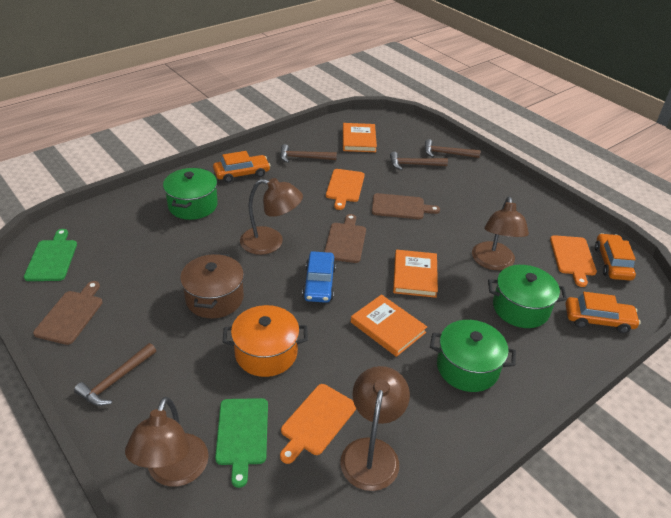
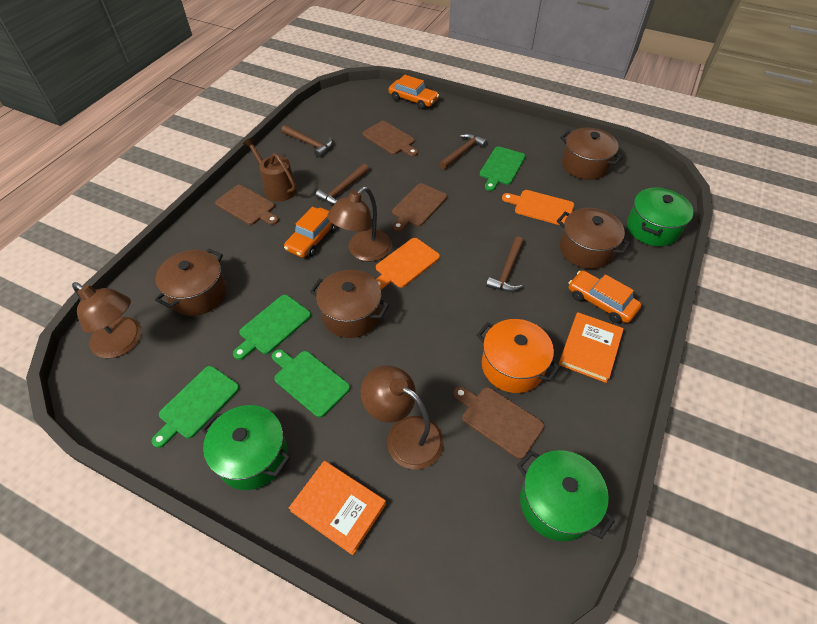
blue car: 1 -> 0
brown cutting board: 3 -> 4
brown lamp: 4 -> 3
brown pot: 1 -> 4
brown watering can: 0 -> 1
green cutting board: 2 -> 4
orange book: 3 -> 2
orange cutting board: 3 -> 2

